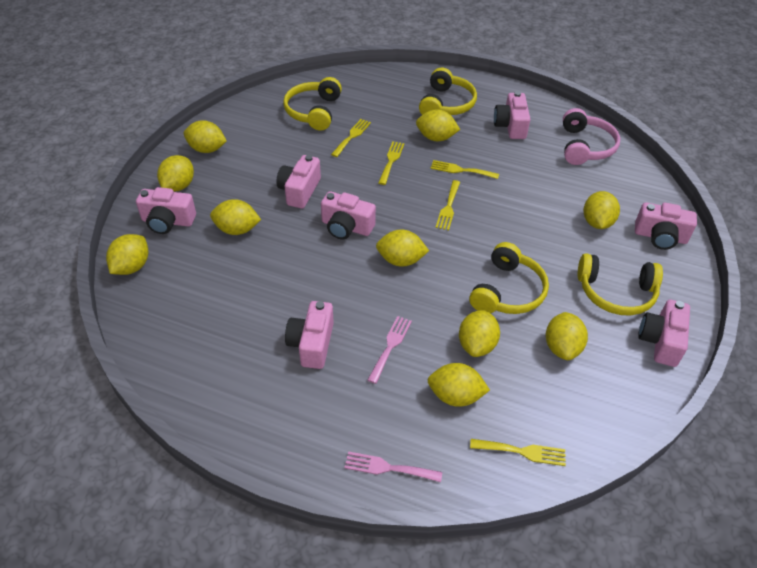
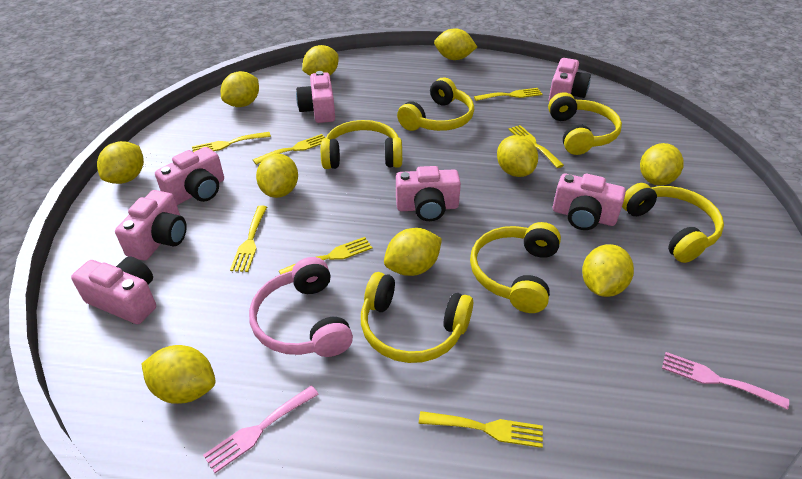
yellow fork: 5 -> 7
yellow headphones: 4 -> 6

